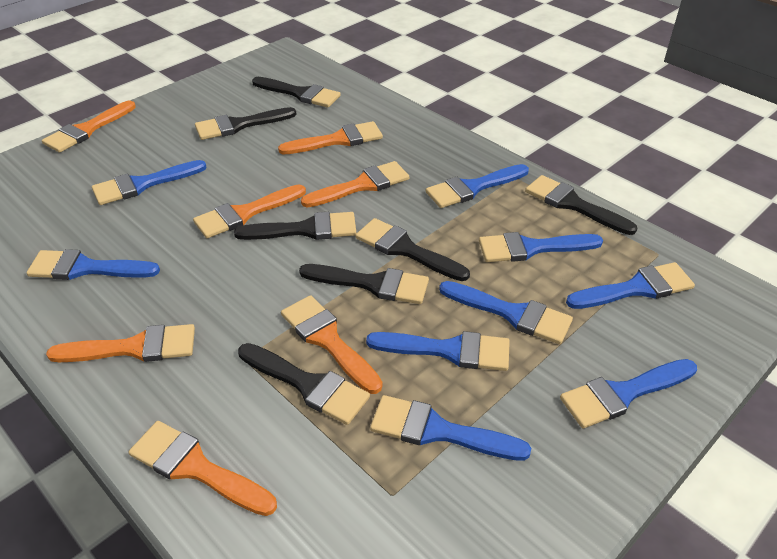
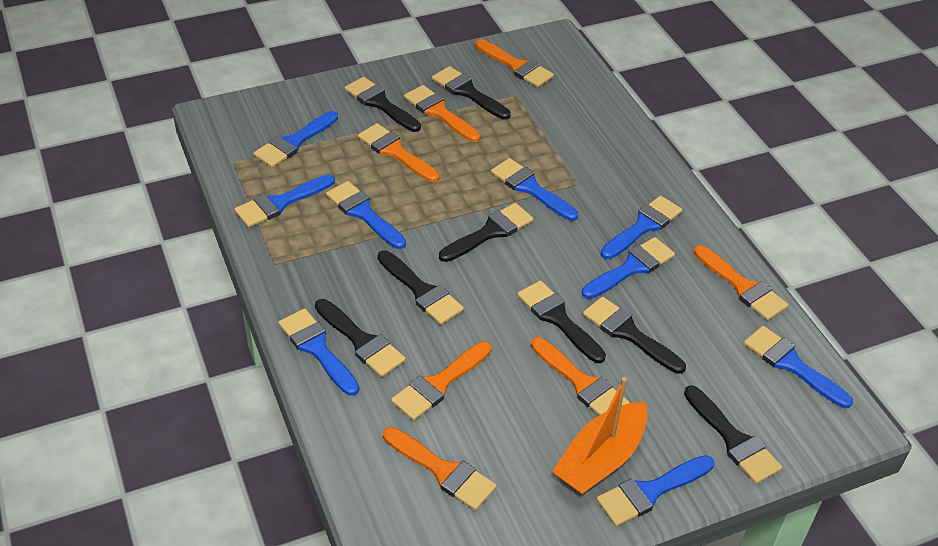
black brush: 7 -> 8
orange boat: 0 -> 1

